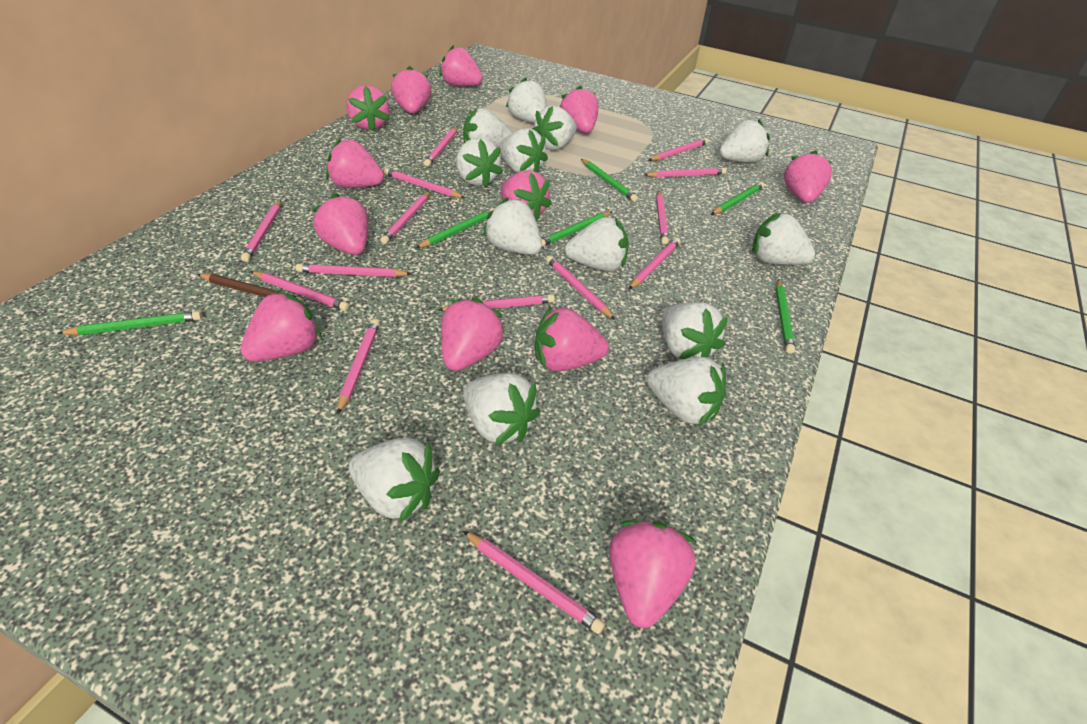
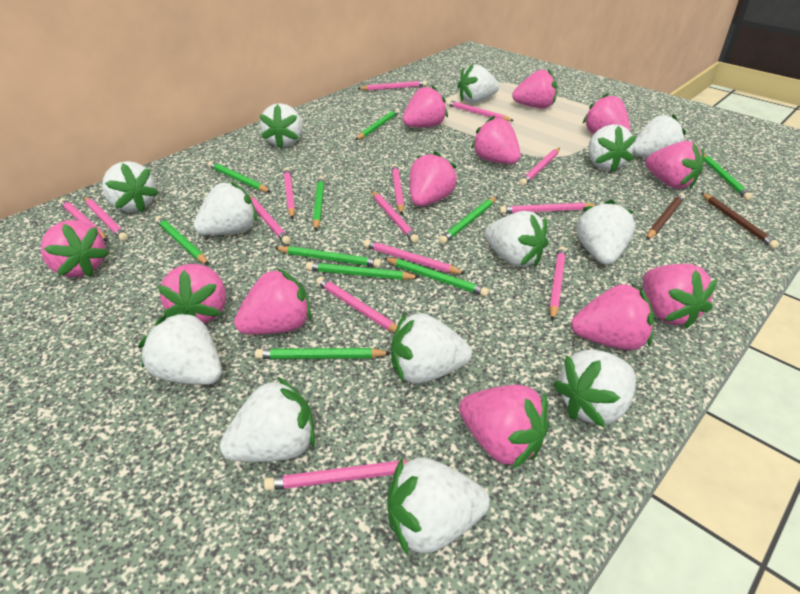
brown pencil: 1 -> 2
green pencil: 6 -> 10

